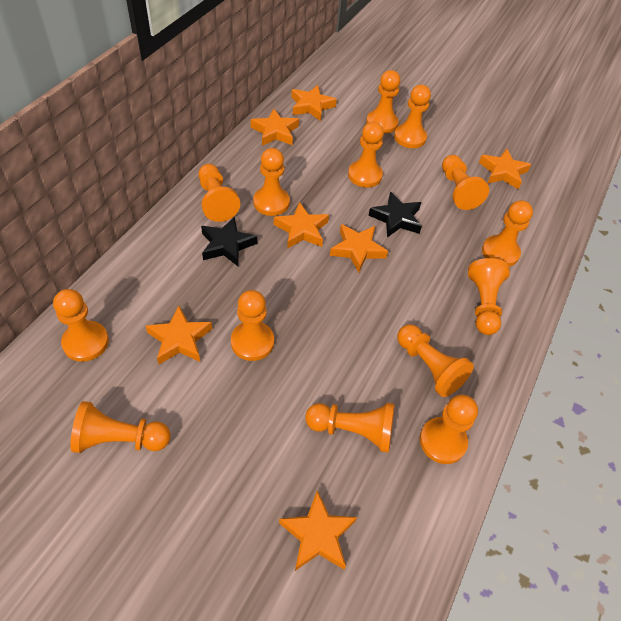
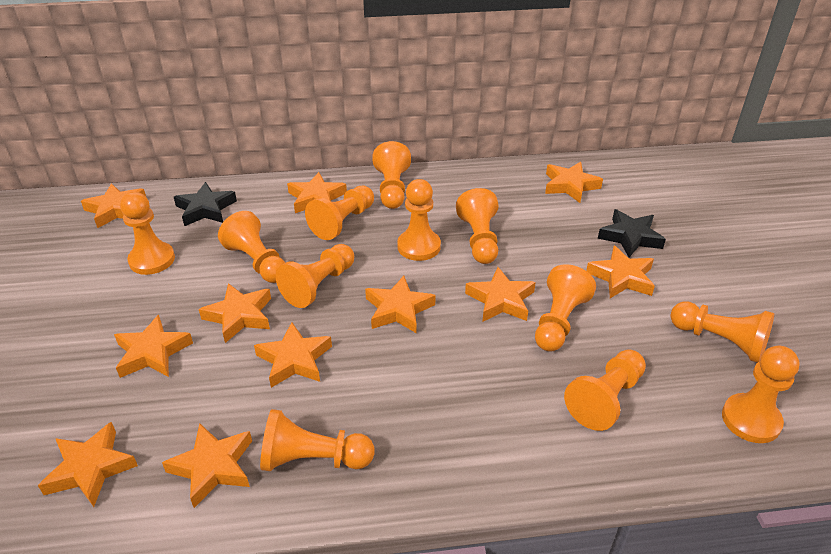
orange pawn: 14 -> 12
orange star: 7 -> 11

